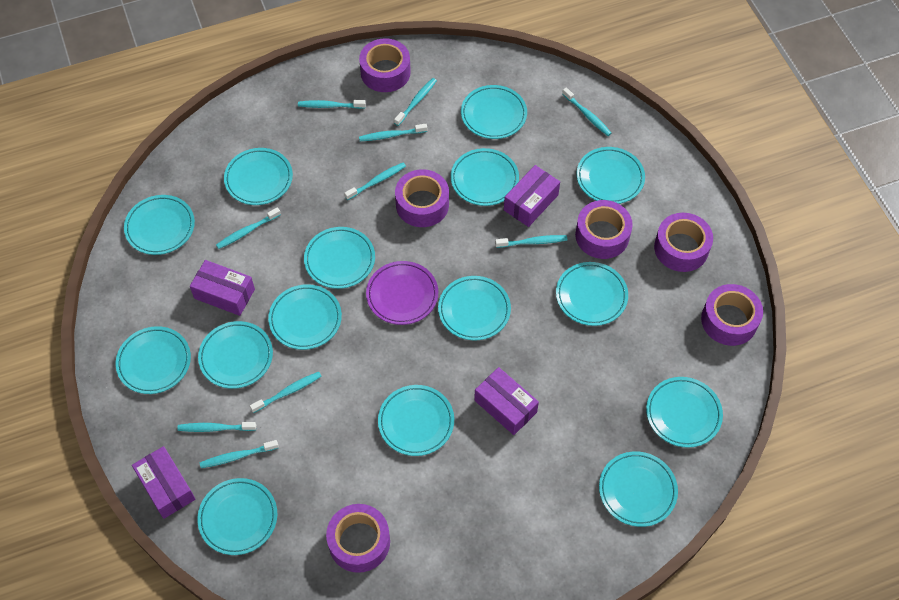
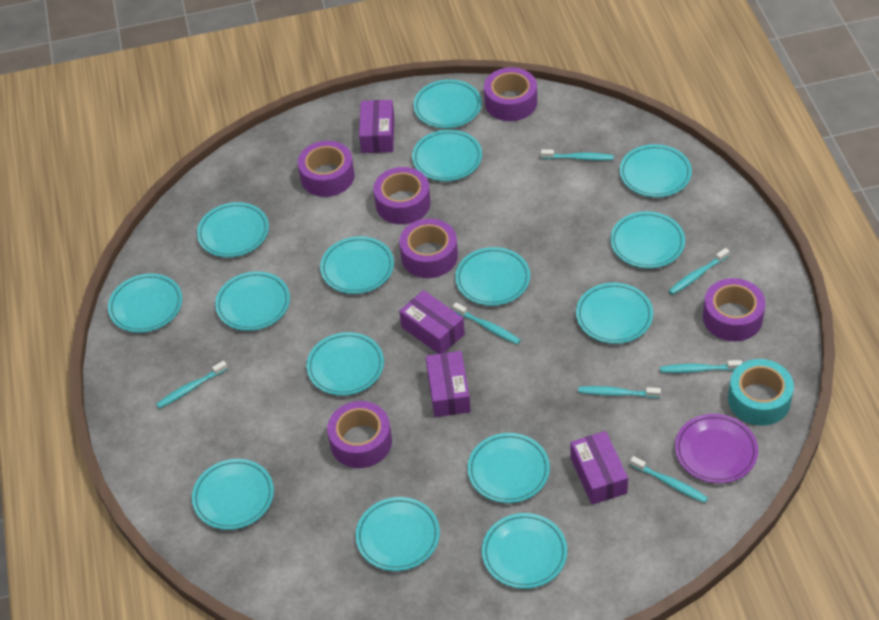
turquoise tape: 0 -> 1
turquoise toothbrush: 10 -> 7

